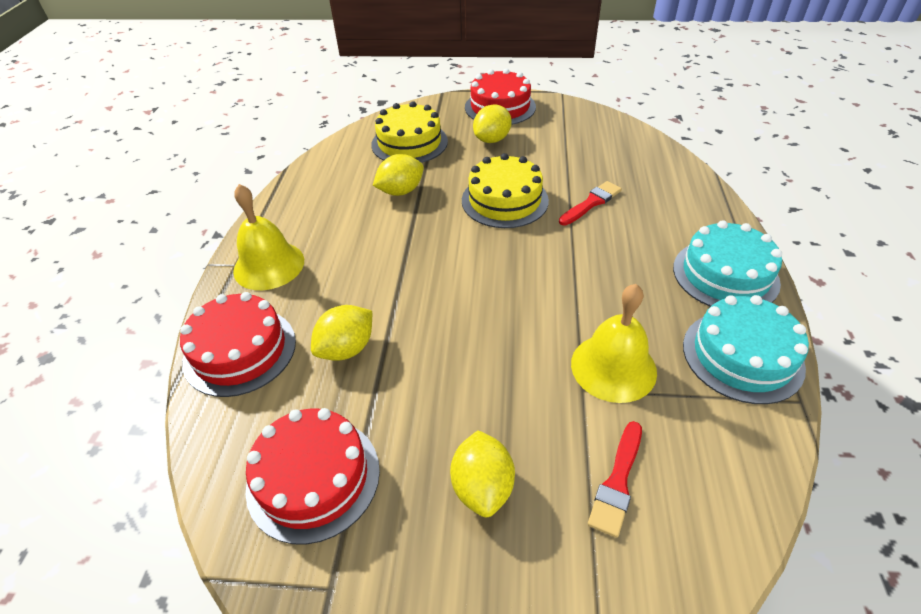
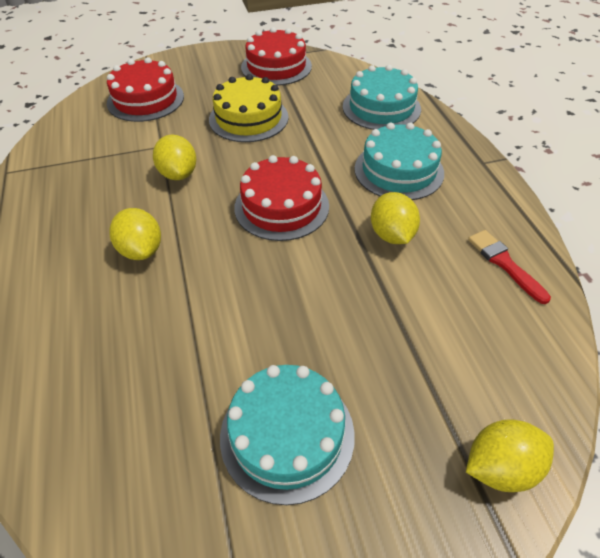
red brush: 2 -> 1
turquoise cake: 2 -> 3
yellow bell: 2 -> 0
yellow cake: 2 -> 1

